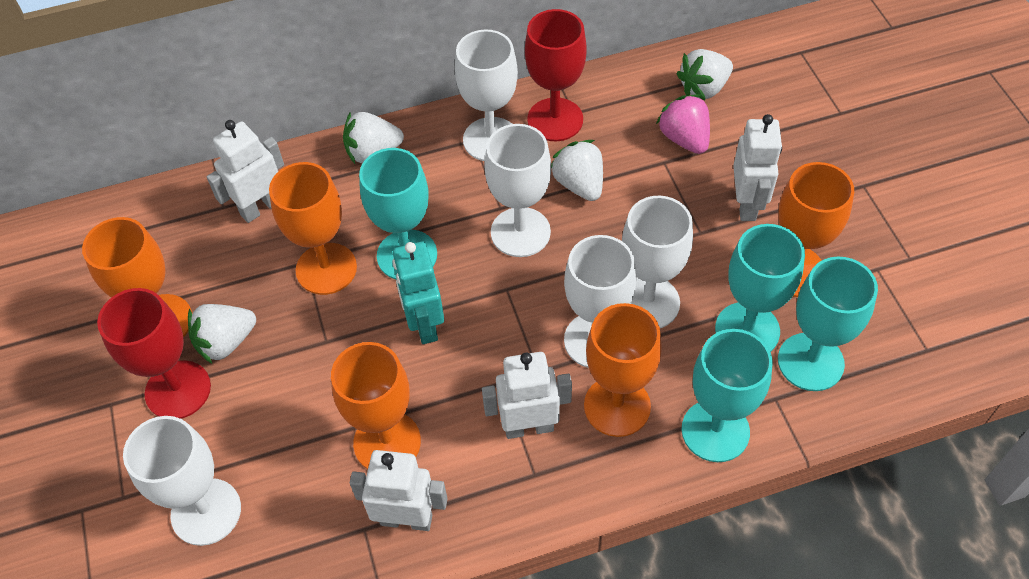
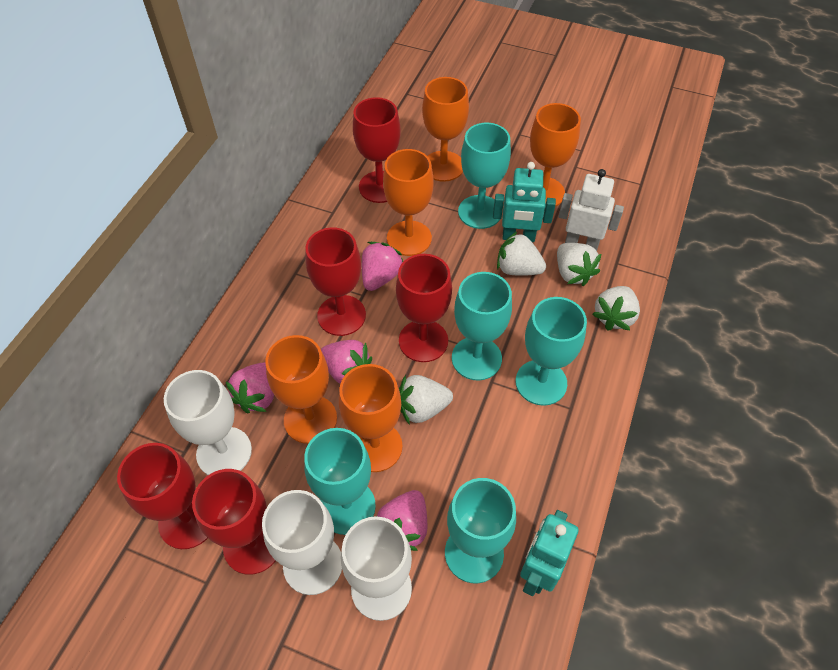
pink strawberry: 1 -> 4
red goblet: 2 -> 5
turquoise goblet: 4 -> 5
turquoise robot: 1 -> 2
white goblet: 5 -> 3
white robot: 4 -> 1

